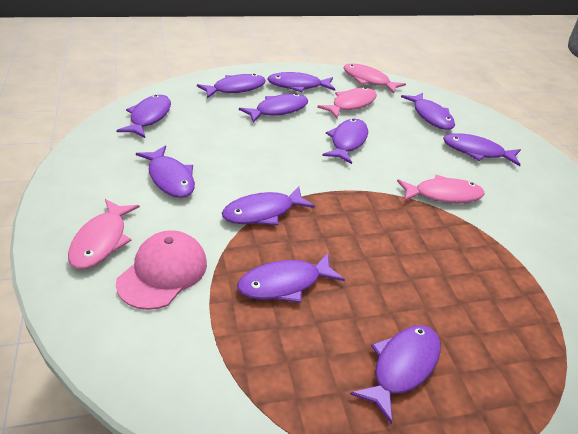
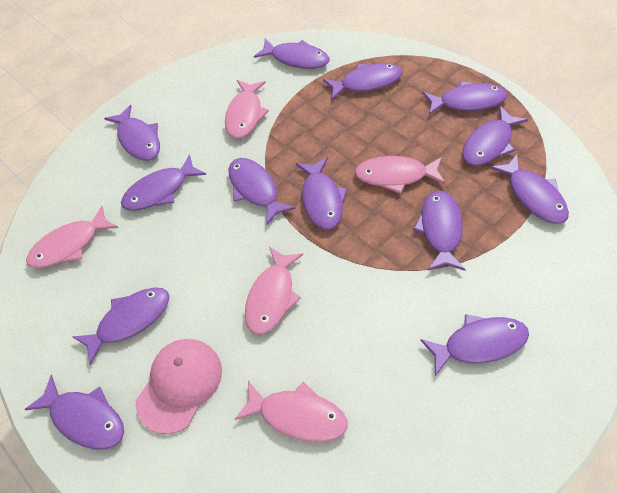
pink fish: 4 -> 5
purple fish: 11 -> 13

